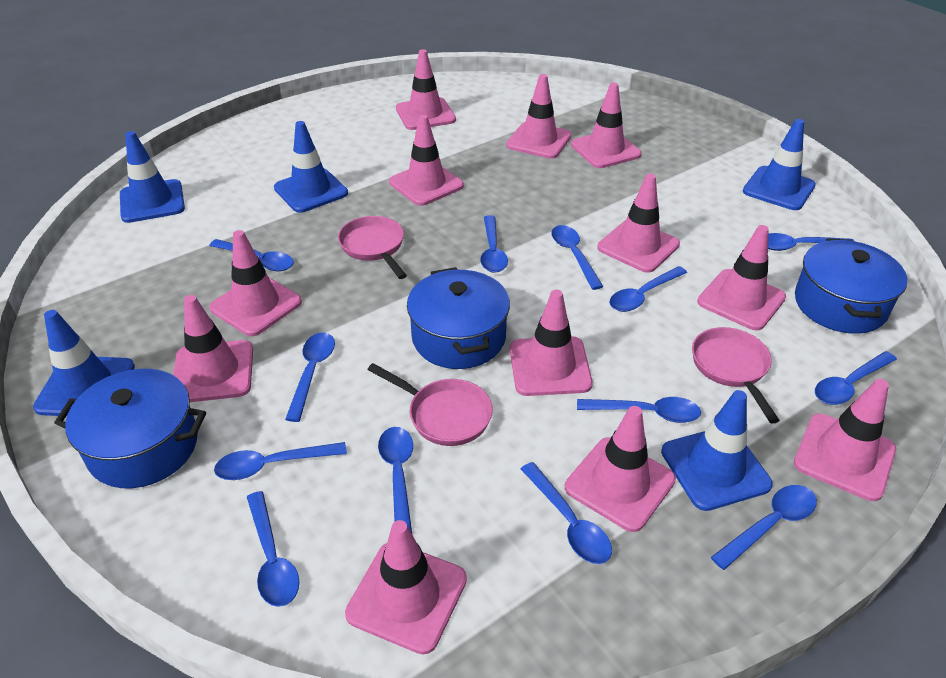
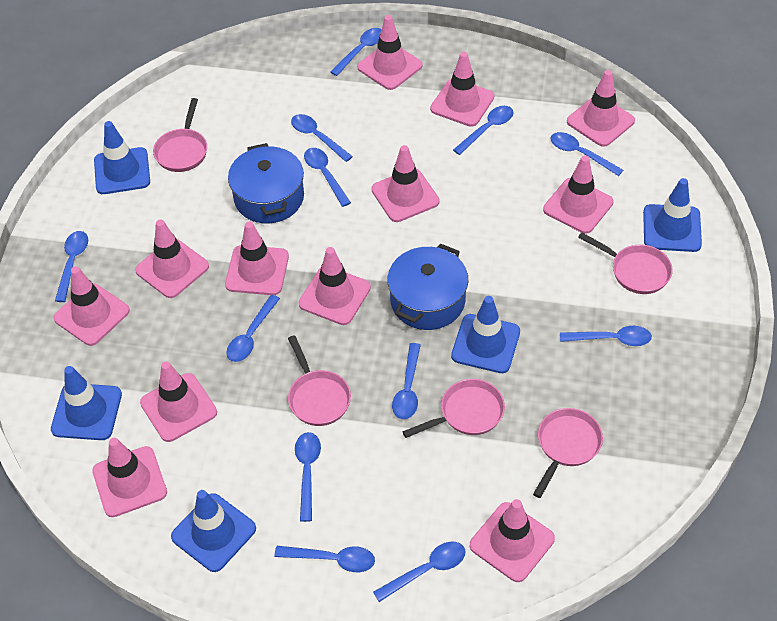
blue pot: 3 -> 2
blue spoon: 13 -> 12
pink pan: 3 -> 5

